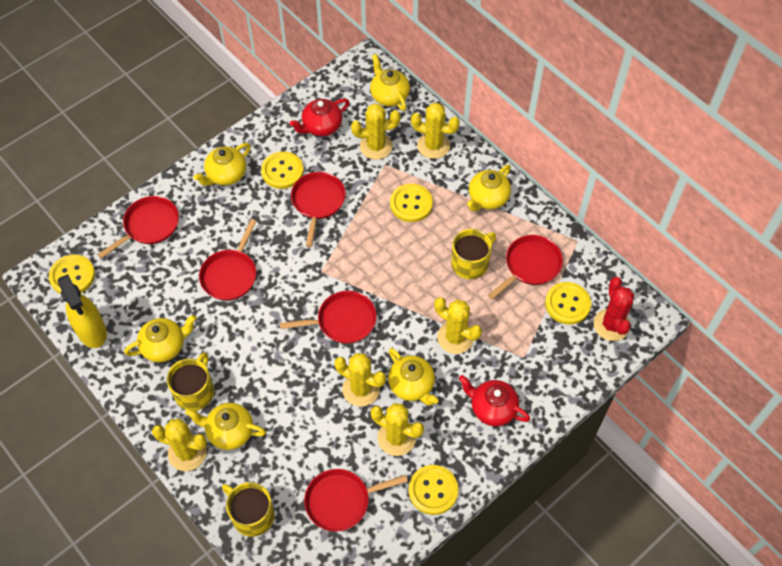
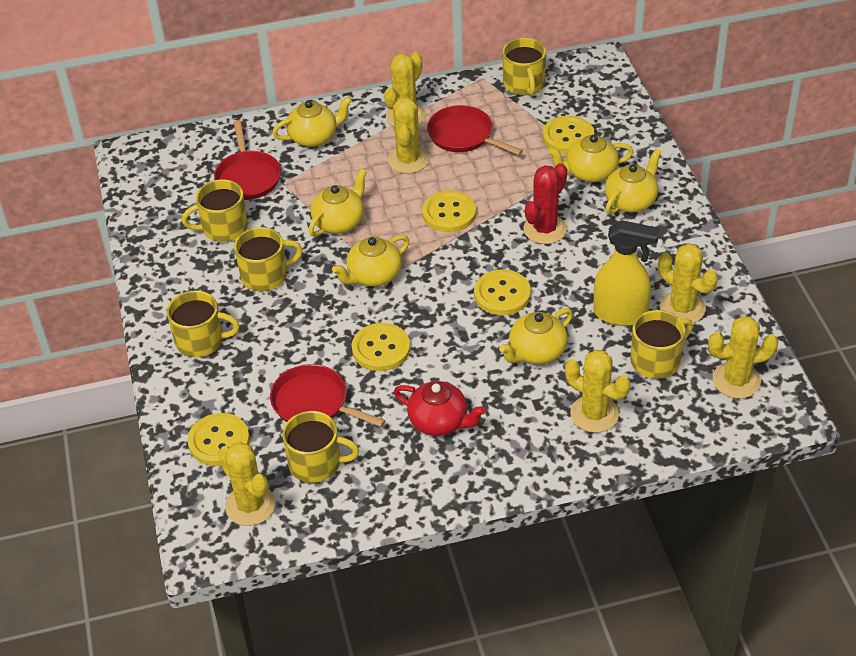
red pan: 6 -> 3
red teapot: 2 -> 1
yellow mug: 3 -> 6

